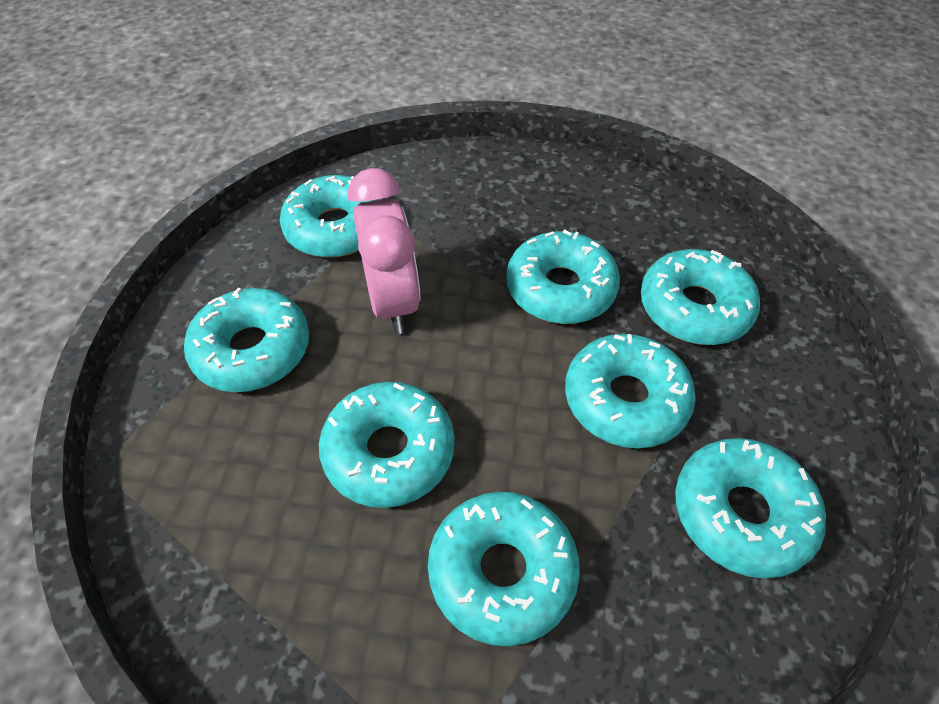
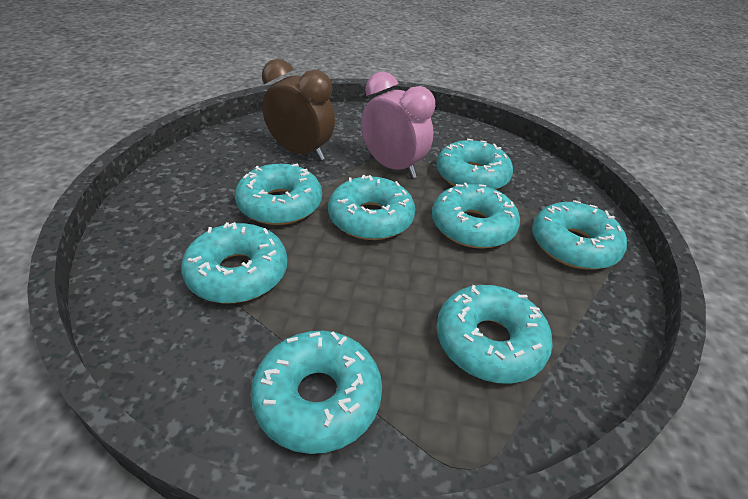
brown clock: 0 -> 1

